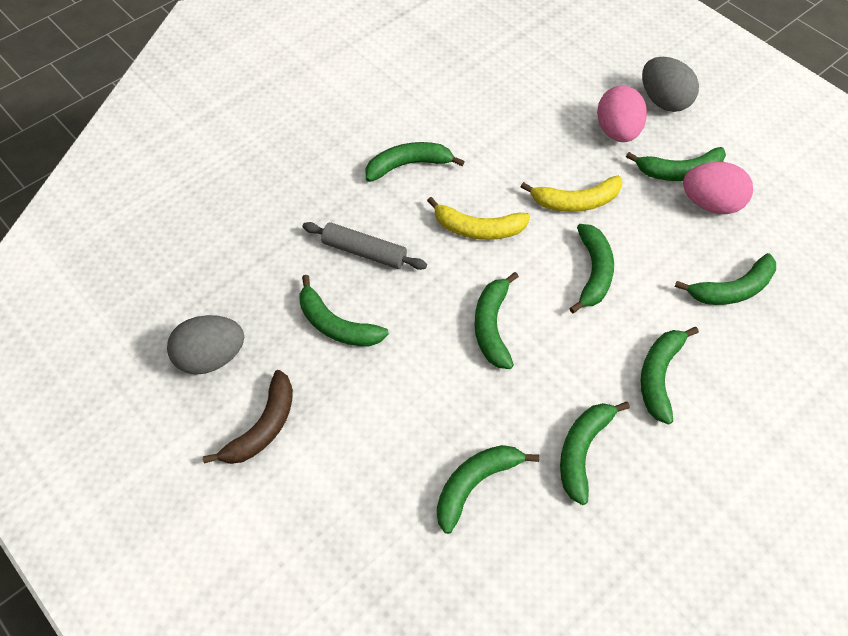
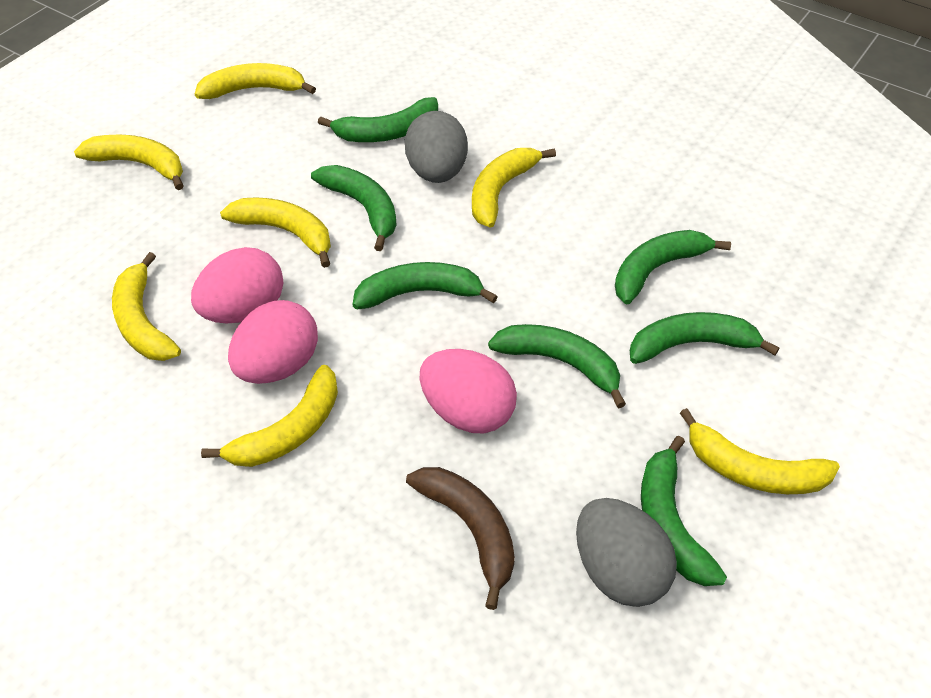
green banana: 9 -> 7
grey rolling pin: 1 -> 0
pink egg: 2 -> 3
yellow banana: 2 -> 7

